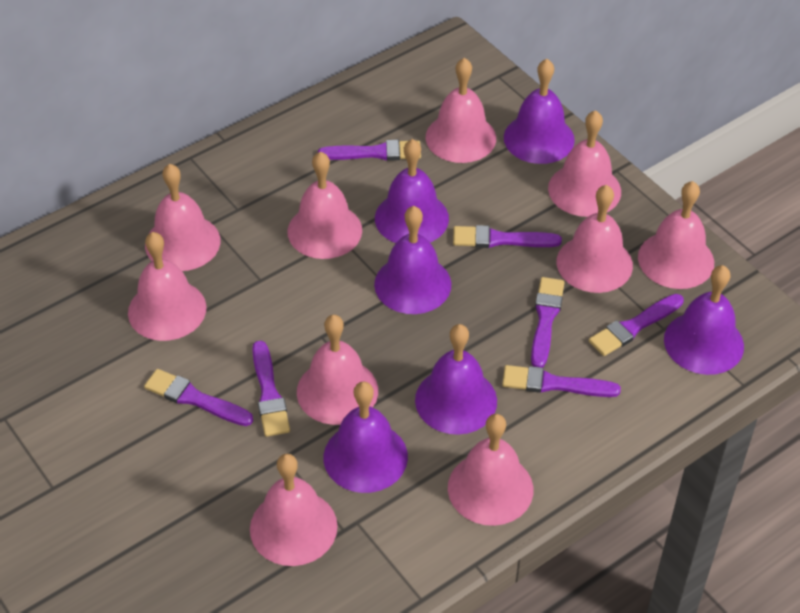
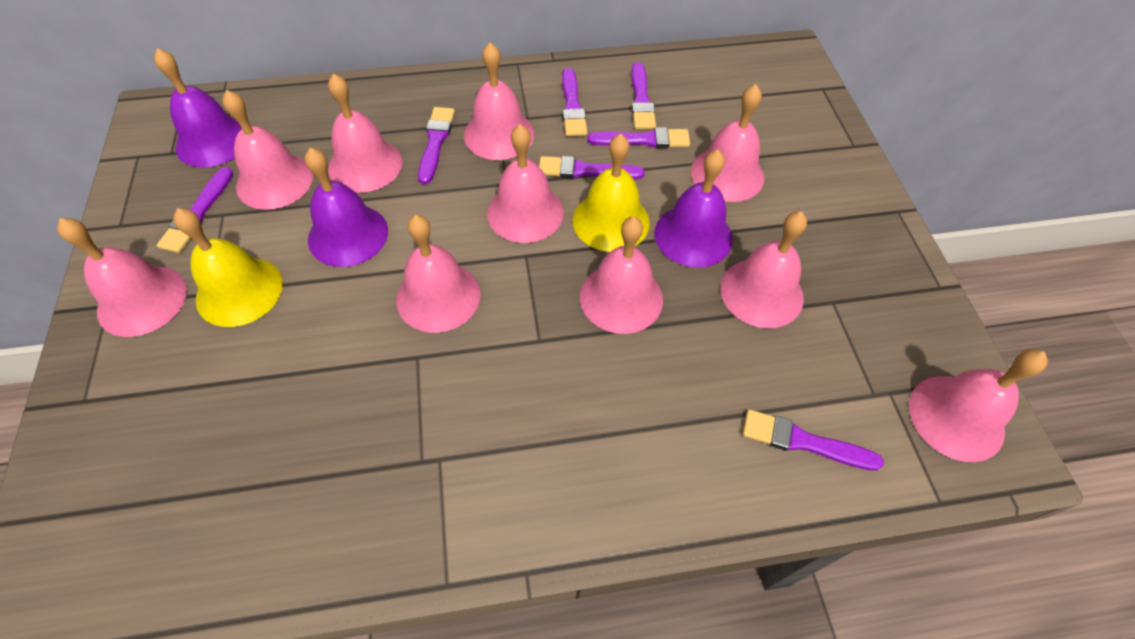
purple bell: 6 -> 3
yellow bell: 0 -> 2

